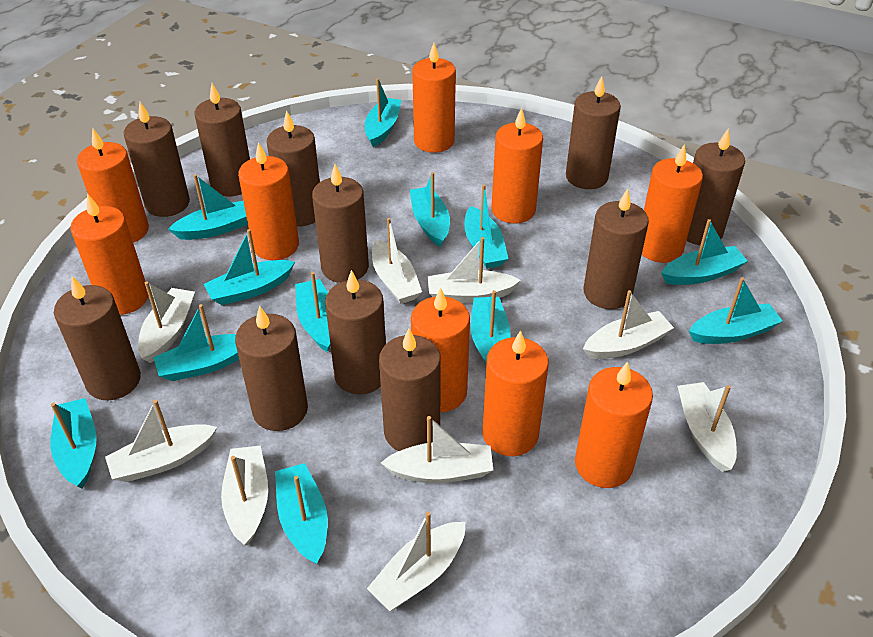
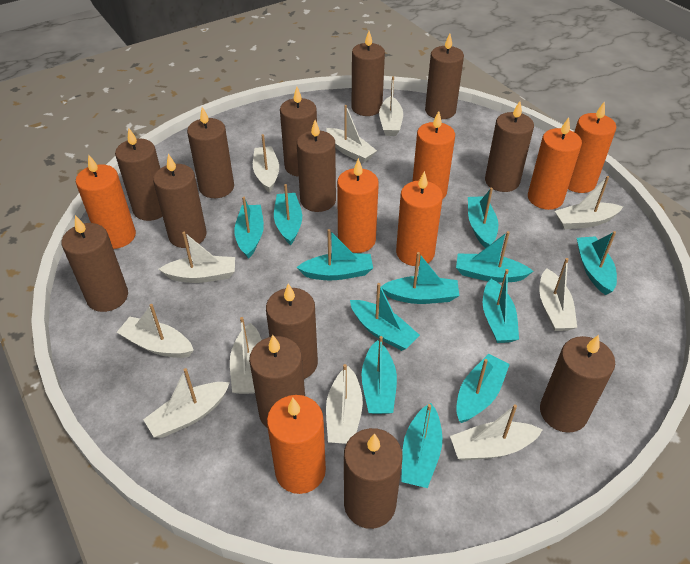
brown candle: 11 -> 13
orange candle: 9 -> 7
white boat: 9 -> 11

